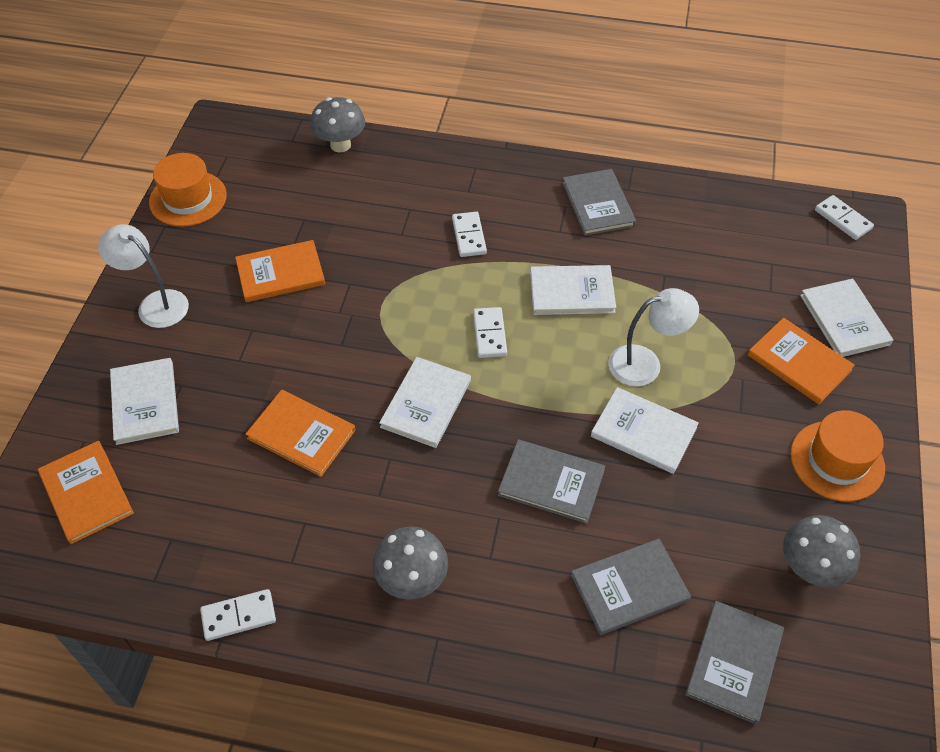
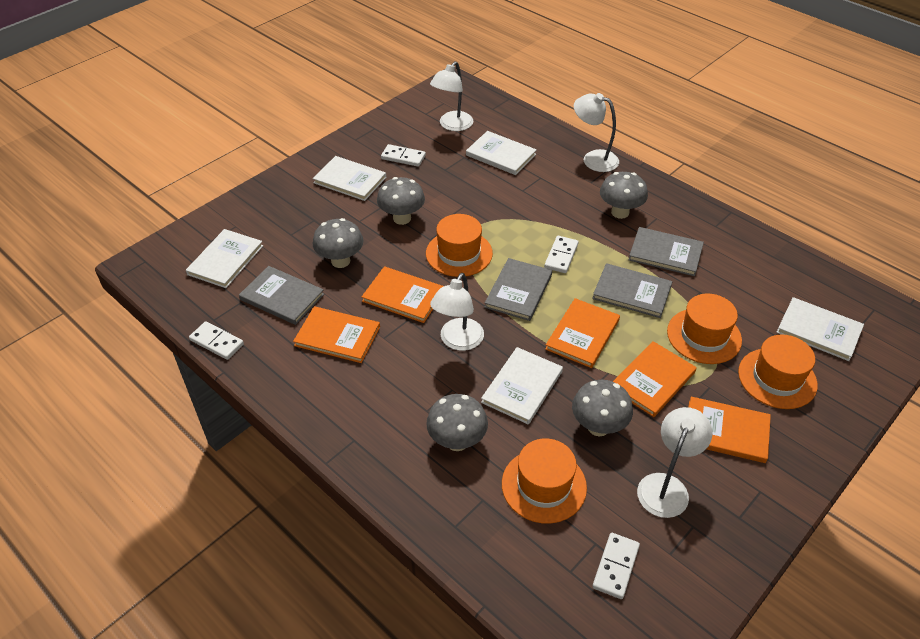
grey mushroom: 3 -> 5
orange book: 4 -> 5
orange hat: 2 -> 4
white lamp: 2 -> 4

